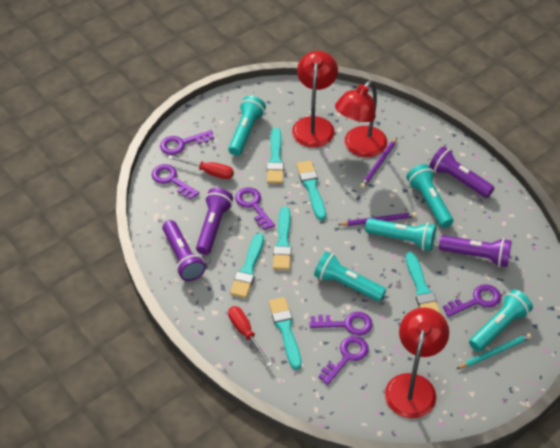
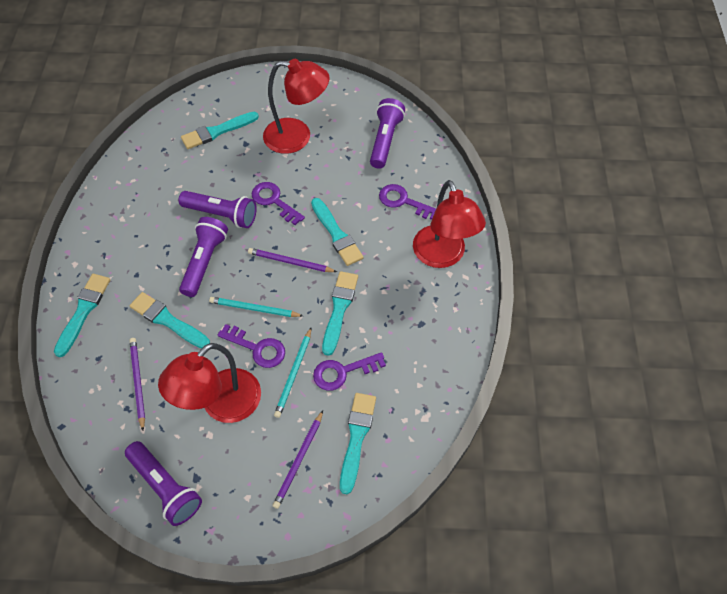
purple key: 6 -> 4
purple pencil: 2 -> 3
red screwdriver: 2 -> 0
turquoise flashlight: 5 -> 0
turquoise pencil: 1 -> 2

